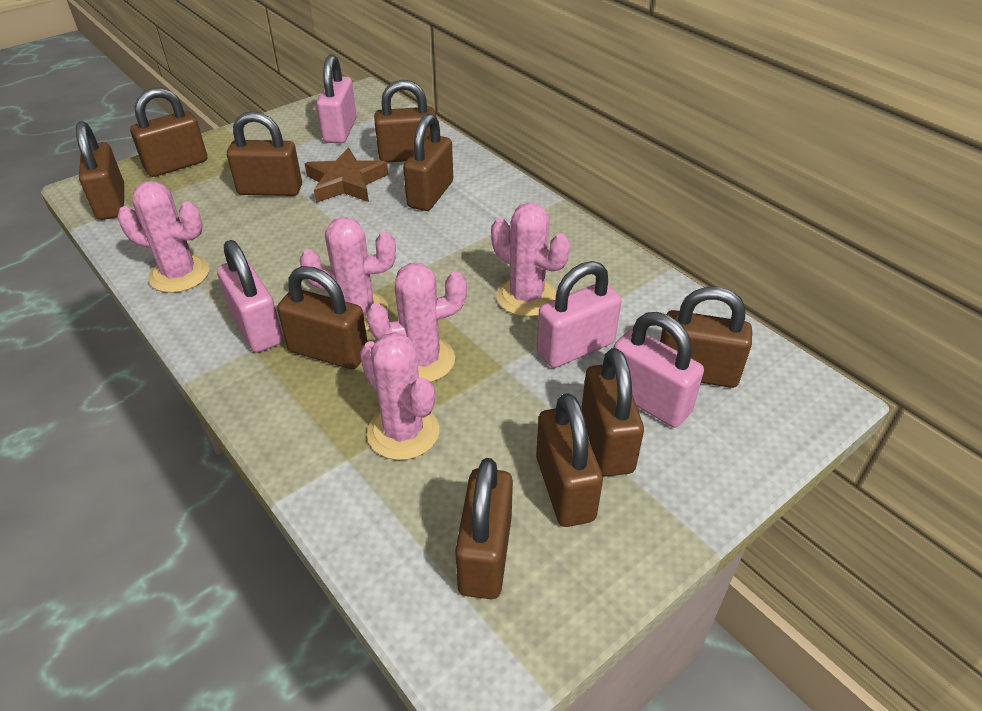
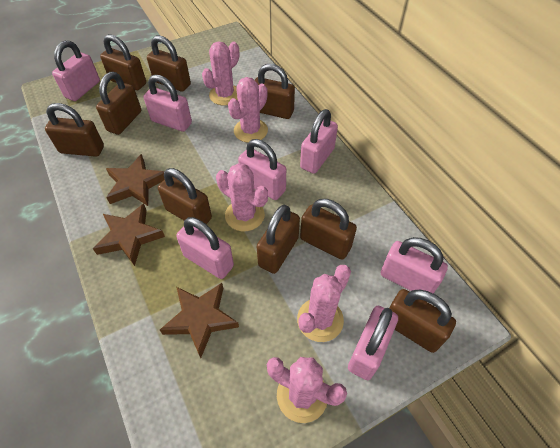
brown padlock: 10 -> 9
brown star: 1 -> 3
pink padlock: 4 -> 7

